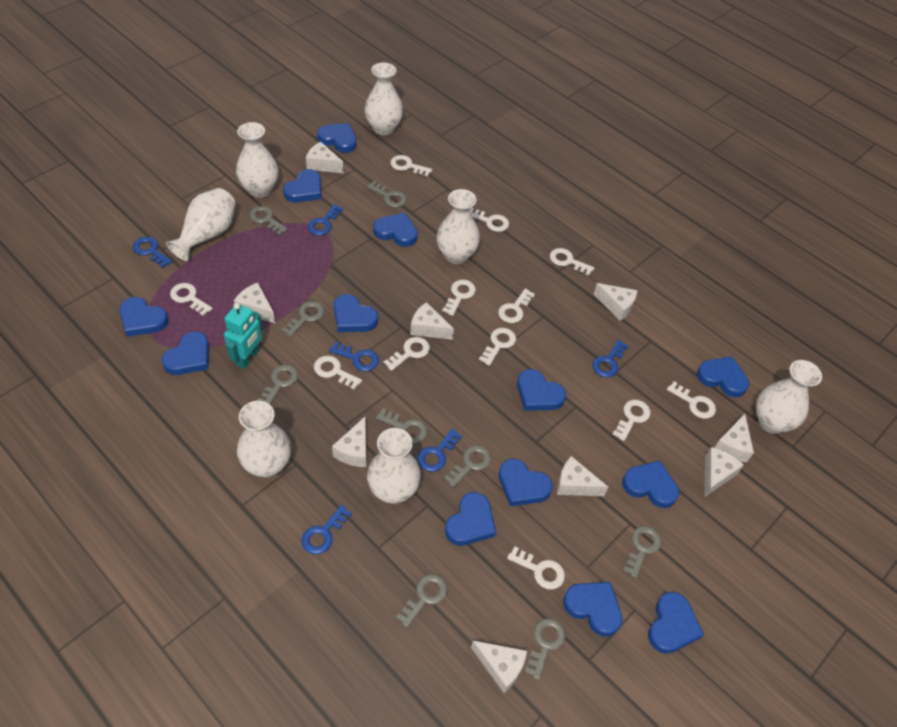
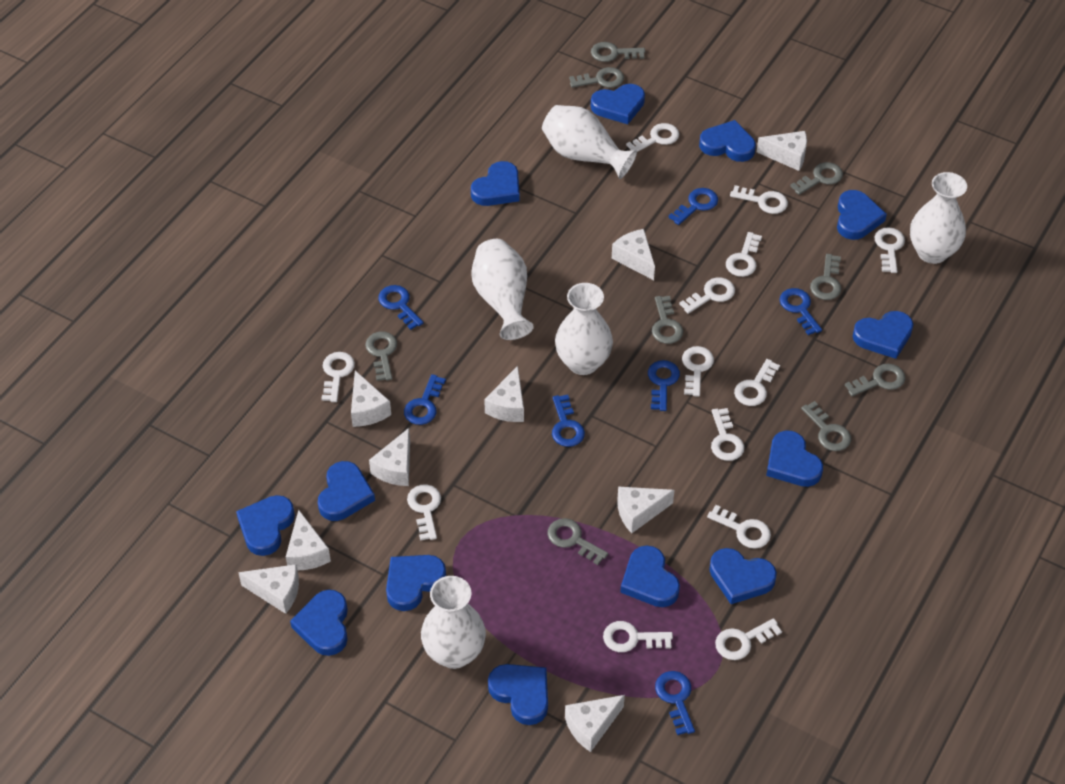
blue key: 6 -> 7
turquoise robot: 1 -> 0
white key: 12 -> 13
white vase: 7 -> 5

